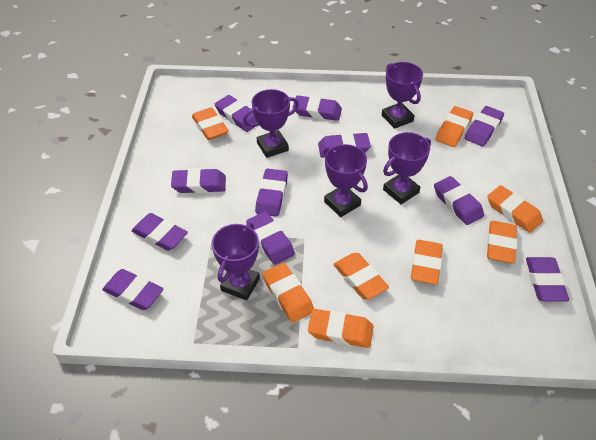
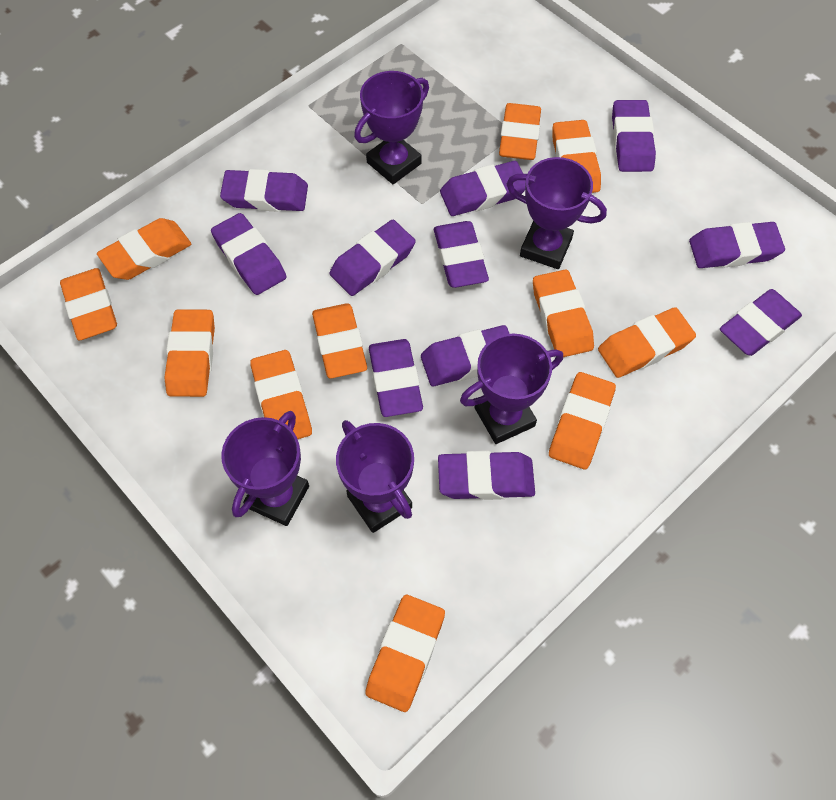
orange eraser: 8 -> 11

